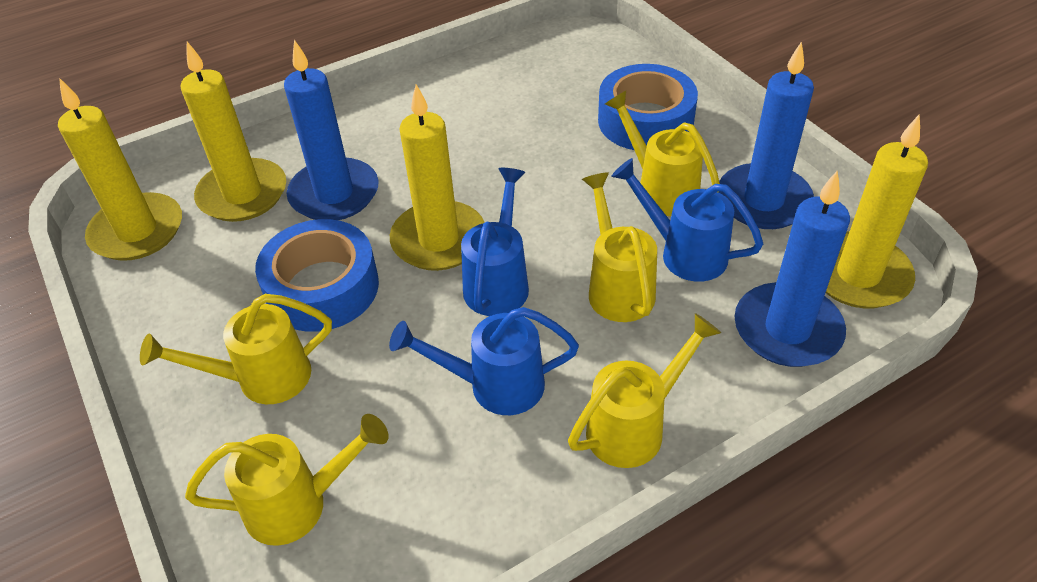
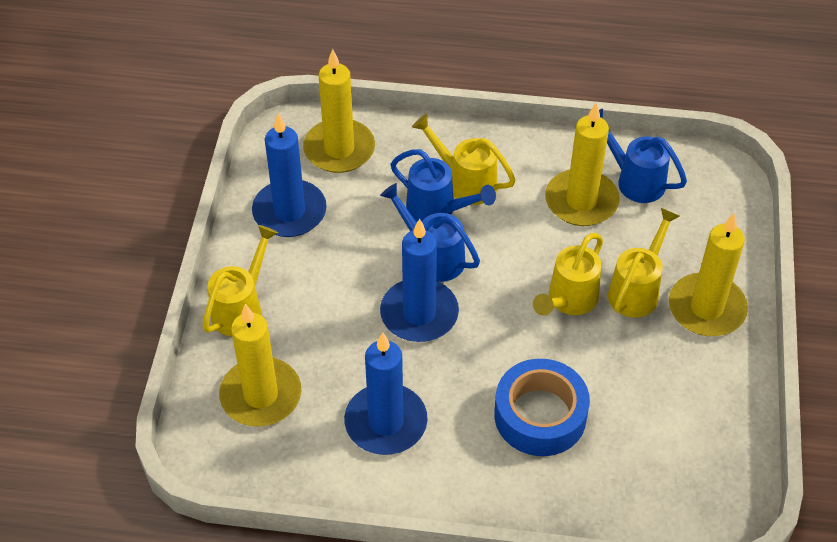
blue tape: 2 -> 1
yellow watering can: 5 -> 4

